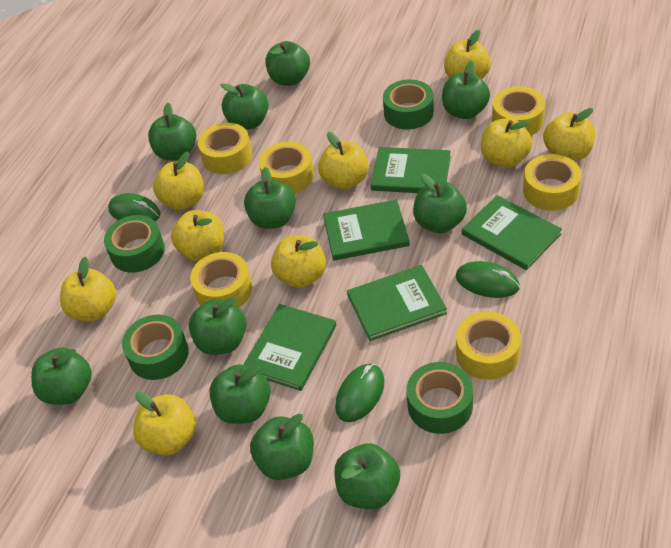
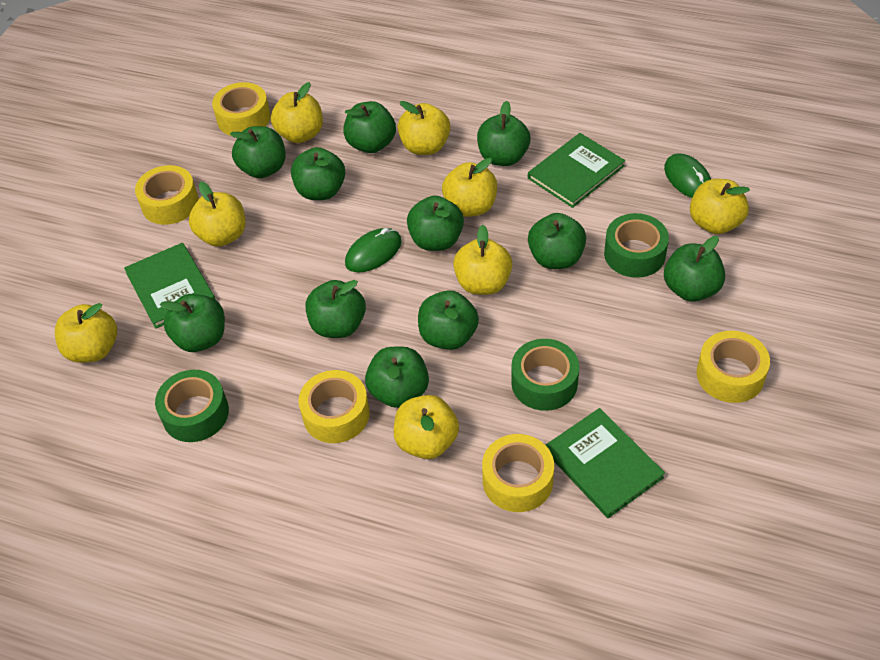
green book: 5 -> 3
green mouse: 3 -> 2
green tape: 4 -> 3
yellow apple: 9 -> 8
yellow tape: 6 -> 5

